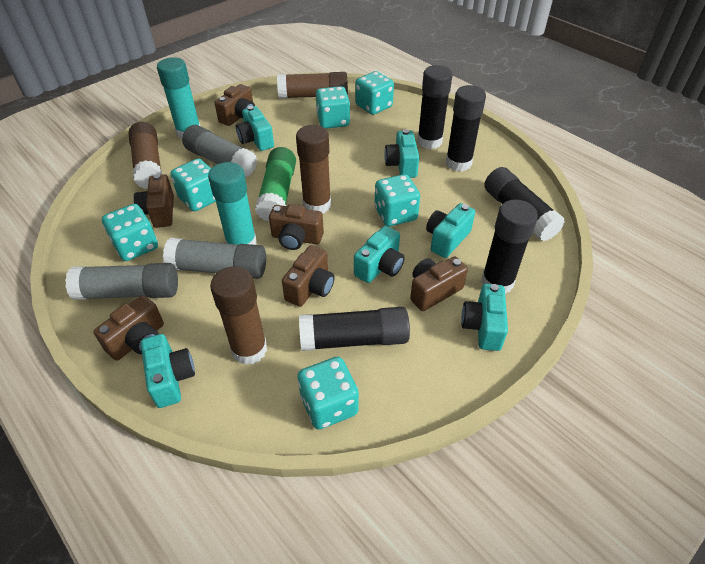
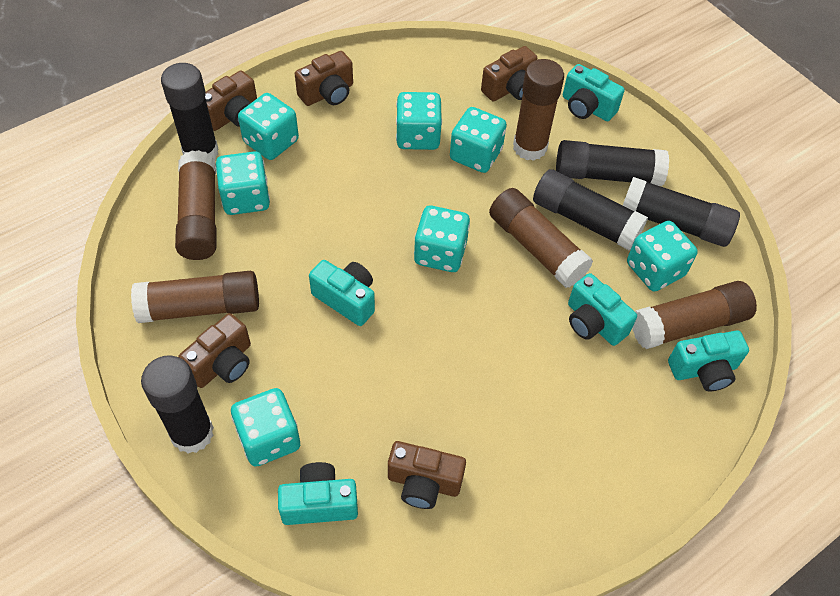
brown camera: 6 -> 5
brown glue stick: 4 -> 5
green glue stick: 1 -> 0
grey glue stick: 3 -> 0
turquoise camera: 6 -> 5
turquoise dice: 6 -> 7
turquoise glue stick: 2 -> 0

